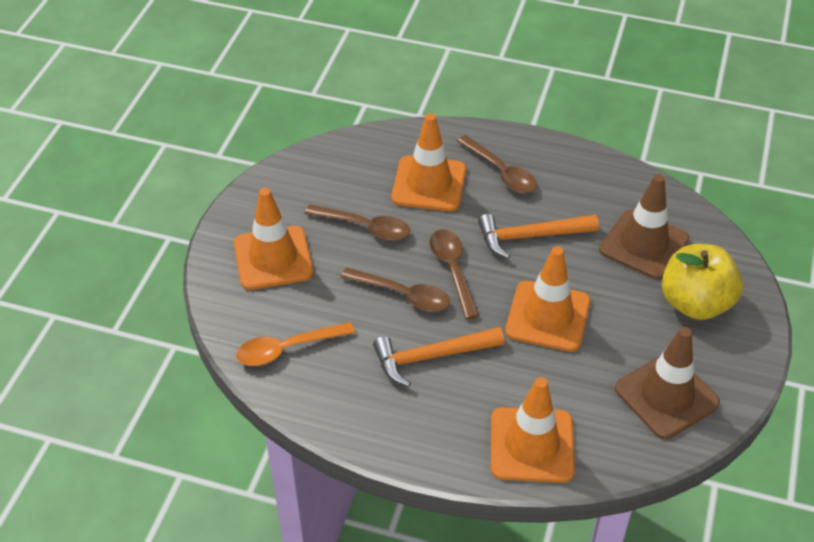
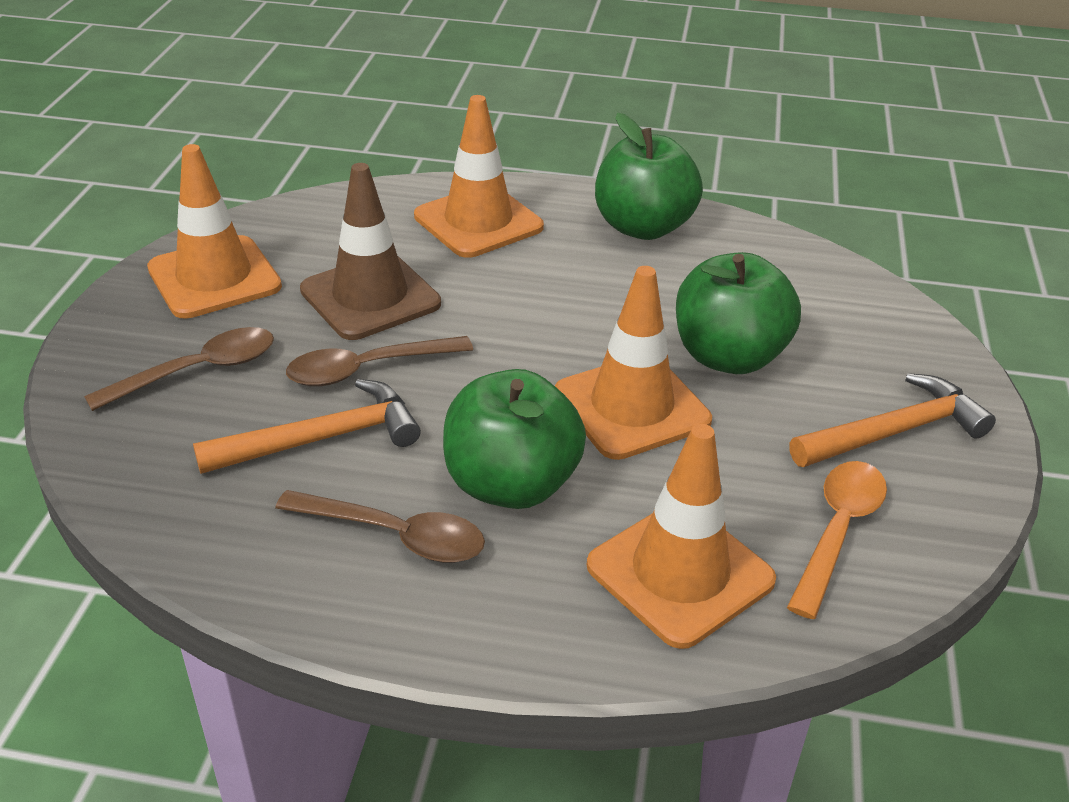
brown spoon: 4 -> 3
brown traffic cone: 2 -> 1
green apple: 0 -> 3
yellow apple: 1 -> 0

